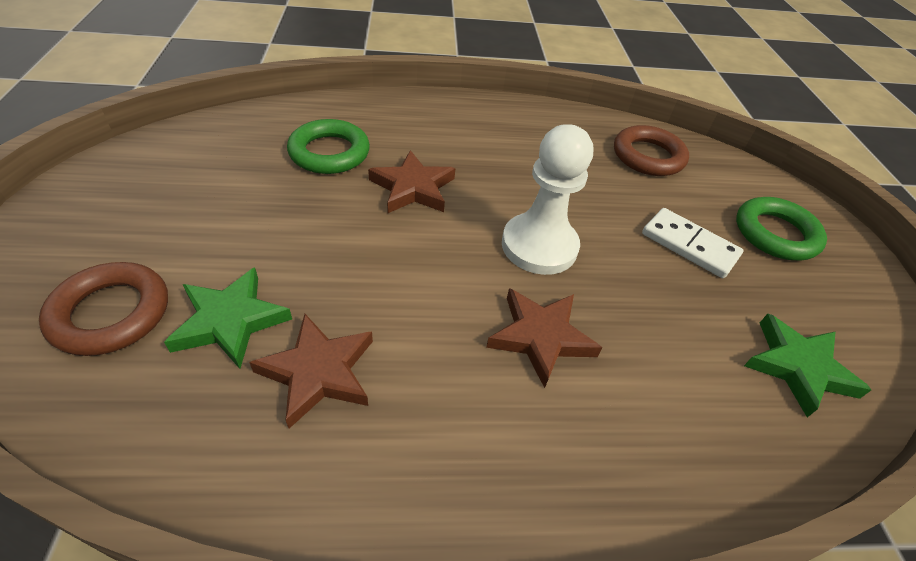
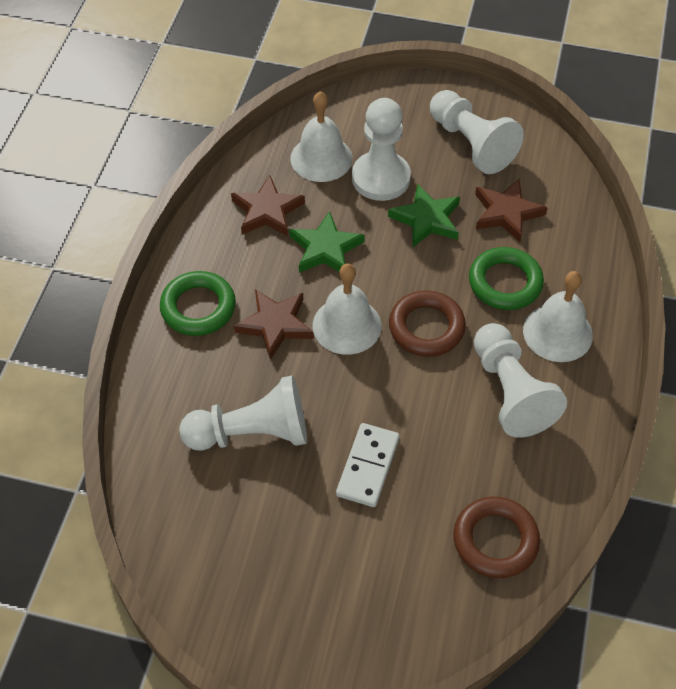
white bell: 0 -> 3
white pawn: 1 -> 4

